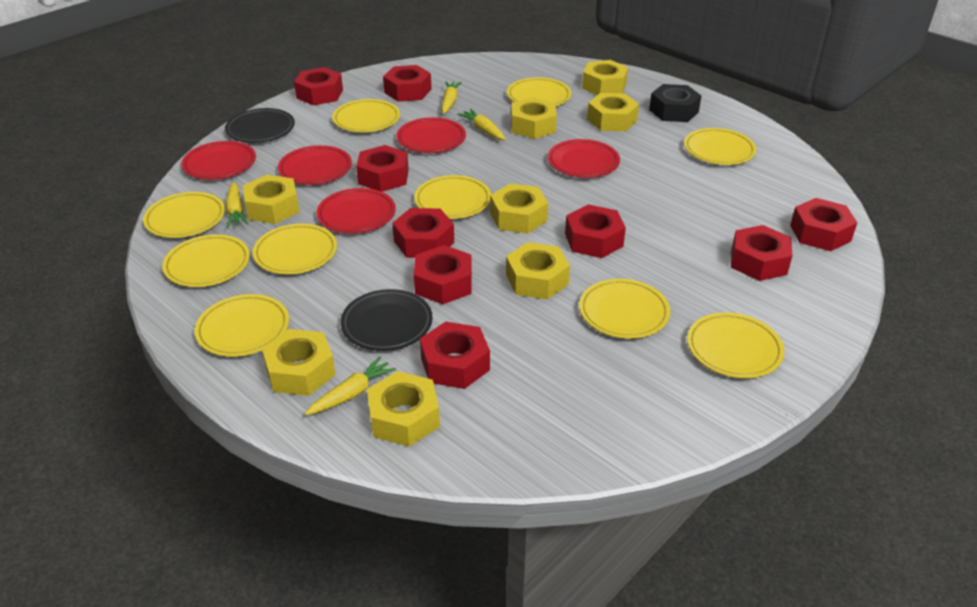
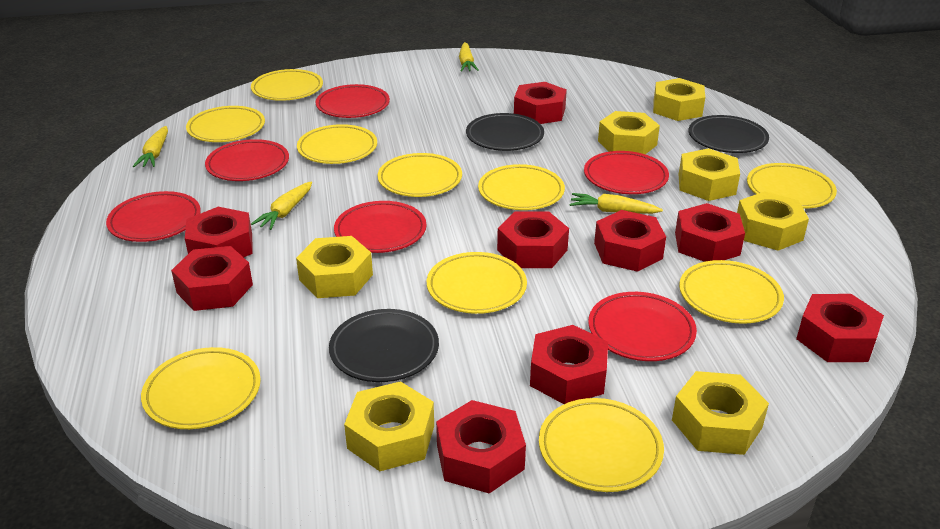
black nut: 1 -> 0
black plate: 2 -> 3
red plate: 5 -> 6
yellow nut: 8 -> 7

